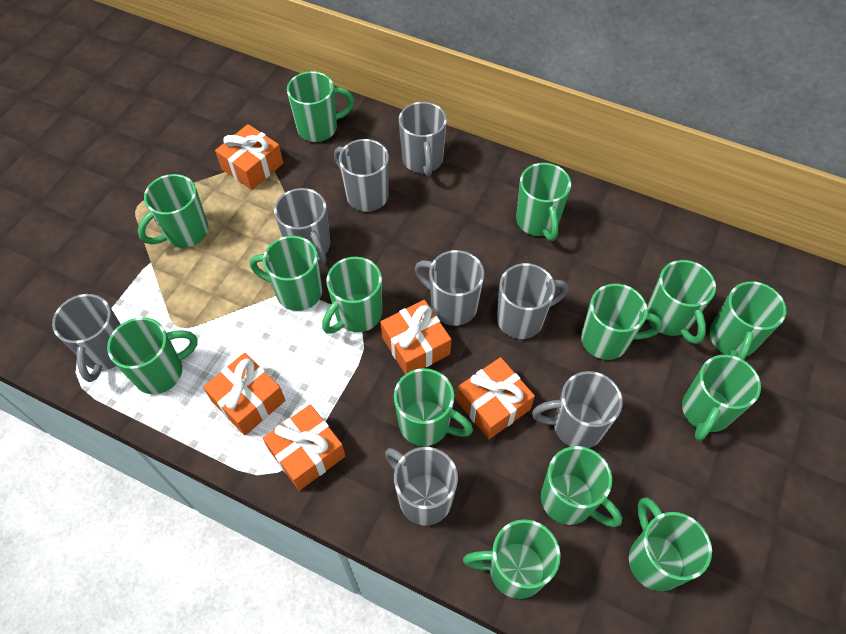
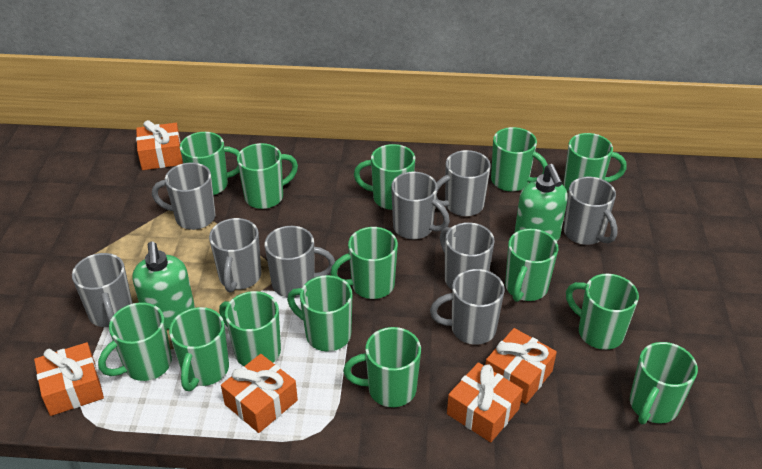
green soap dispenser: 0 -> 2
grey mug: 8 -> 9

